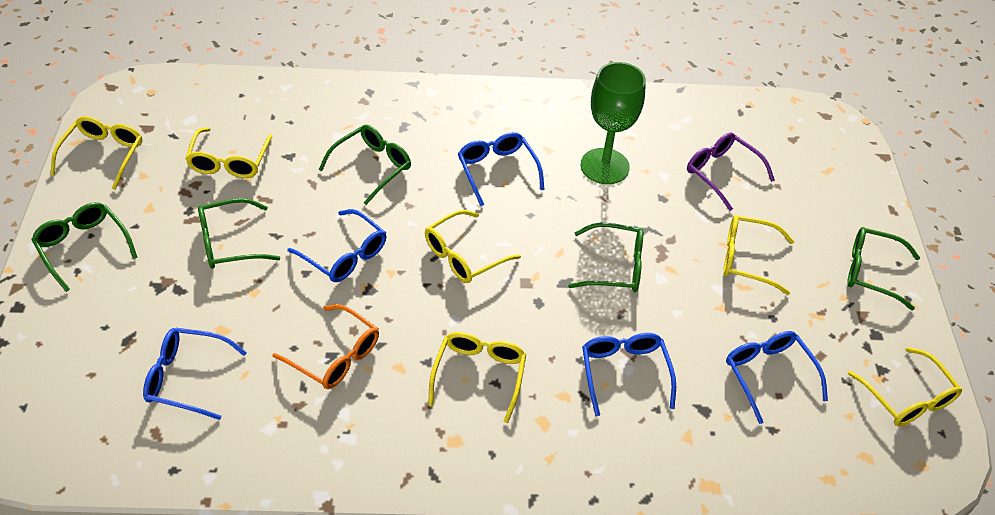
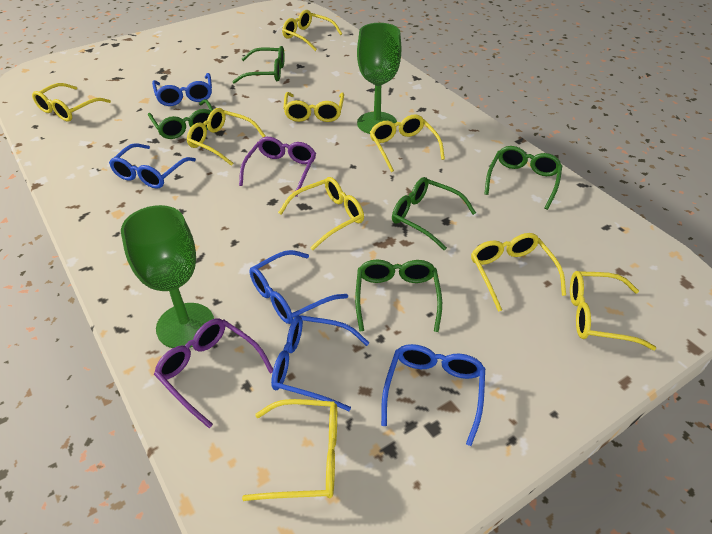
green goblet: 1 -> 2
orange glasses: 1 -> 0
purple glasses: 1 -> 2
yellow glasses: 6 -> 9

